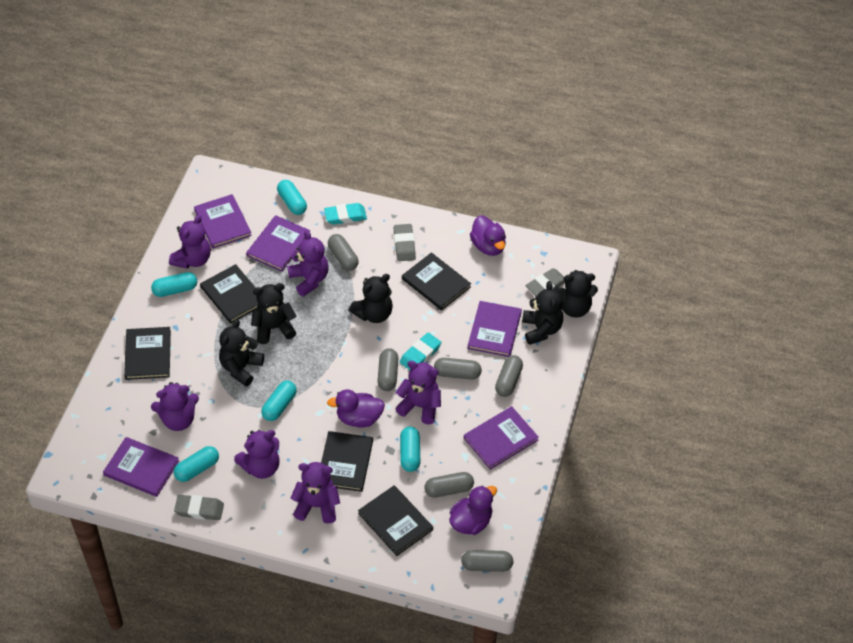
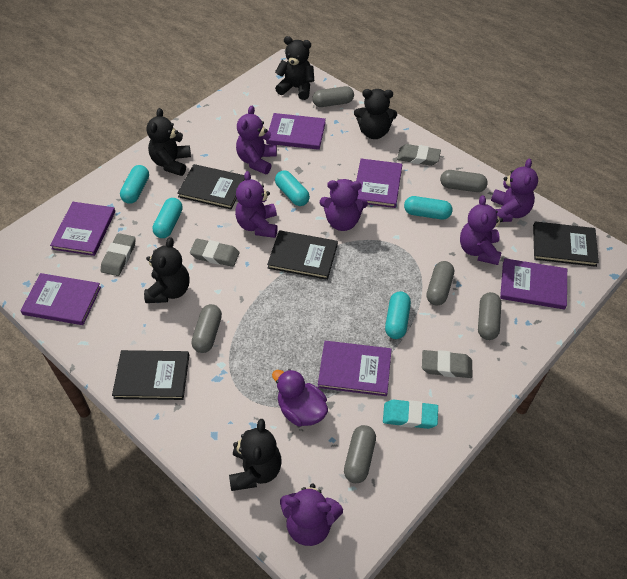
black book: 5 -> 4
grey eraser: 3 -> 4
purple book: 5 -> 6
purple duck: 3 -> 1
turquoise eraser: 2 -> 1

